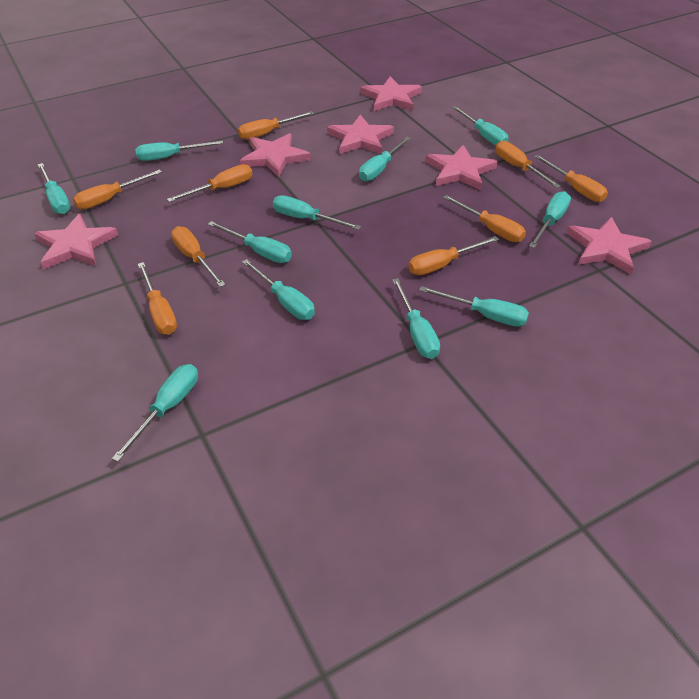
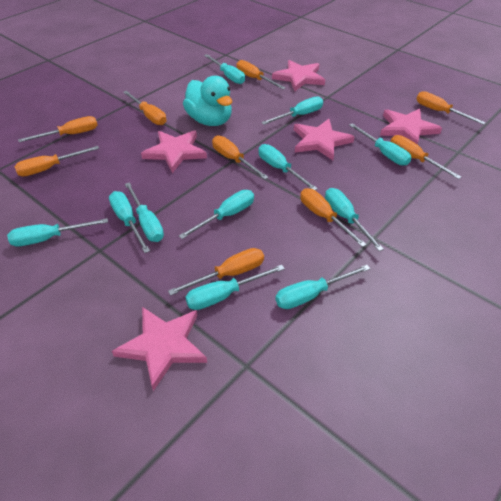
pink star: 6 -> 5
turquoise duck: 0 -> 1

